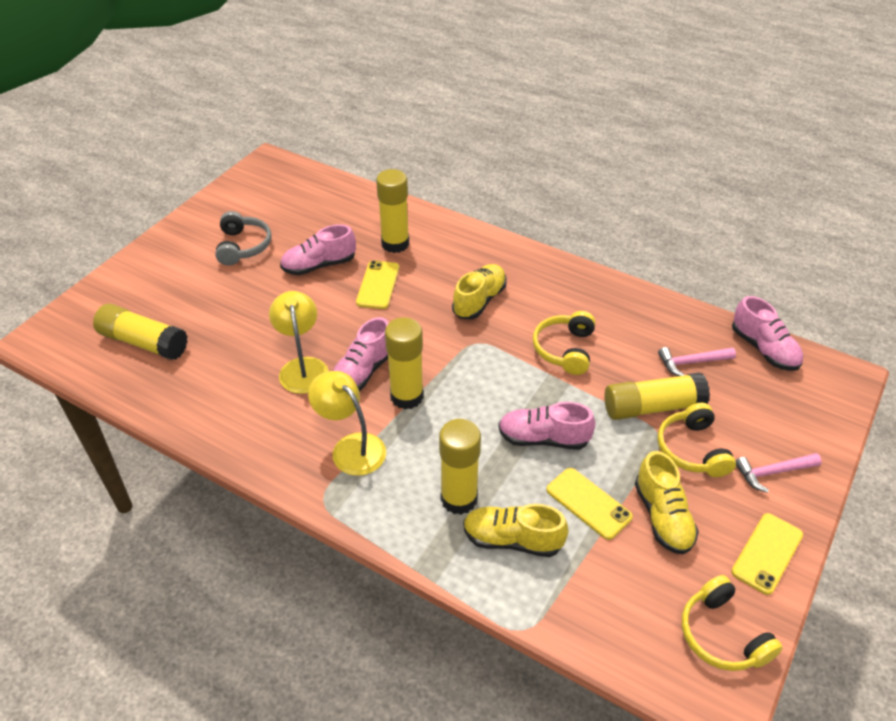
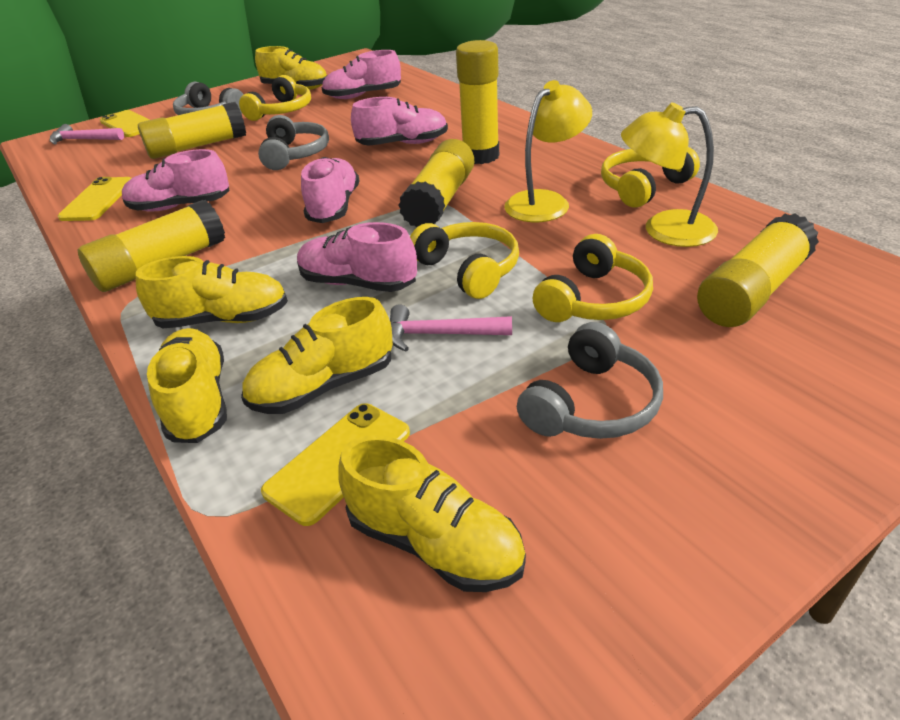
grey headphones: 1 -> 3
pink shoe: 4 -> 5
yellow headphones: 3 -> 4
yellow shoe: 3 -> 5

